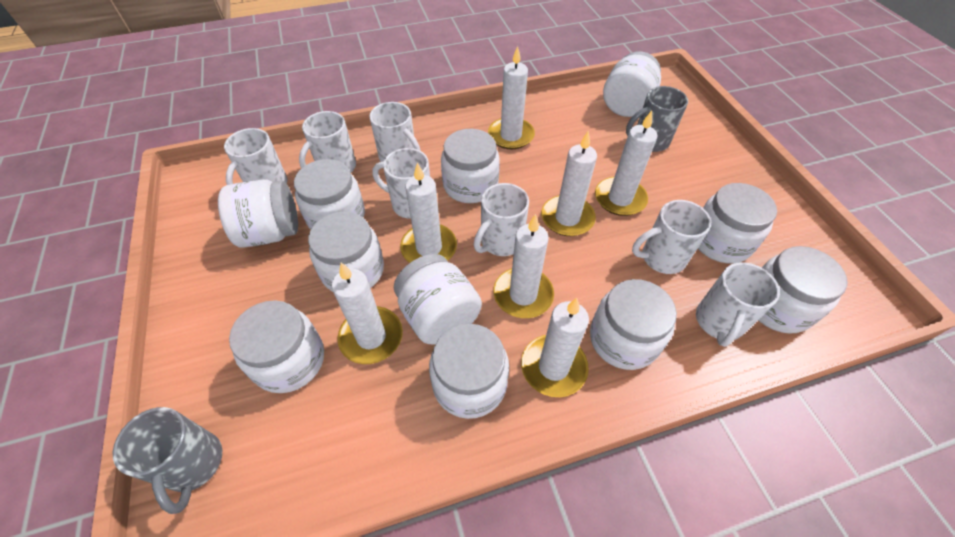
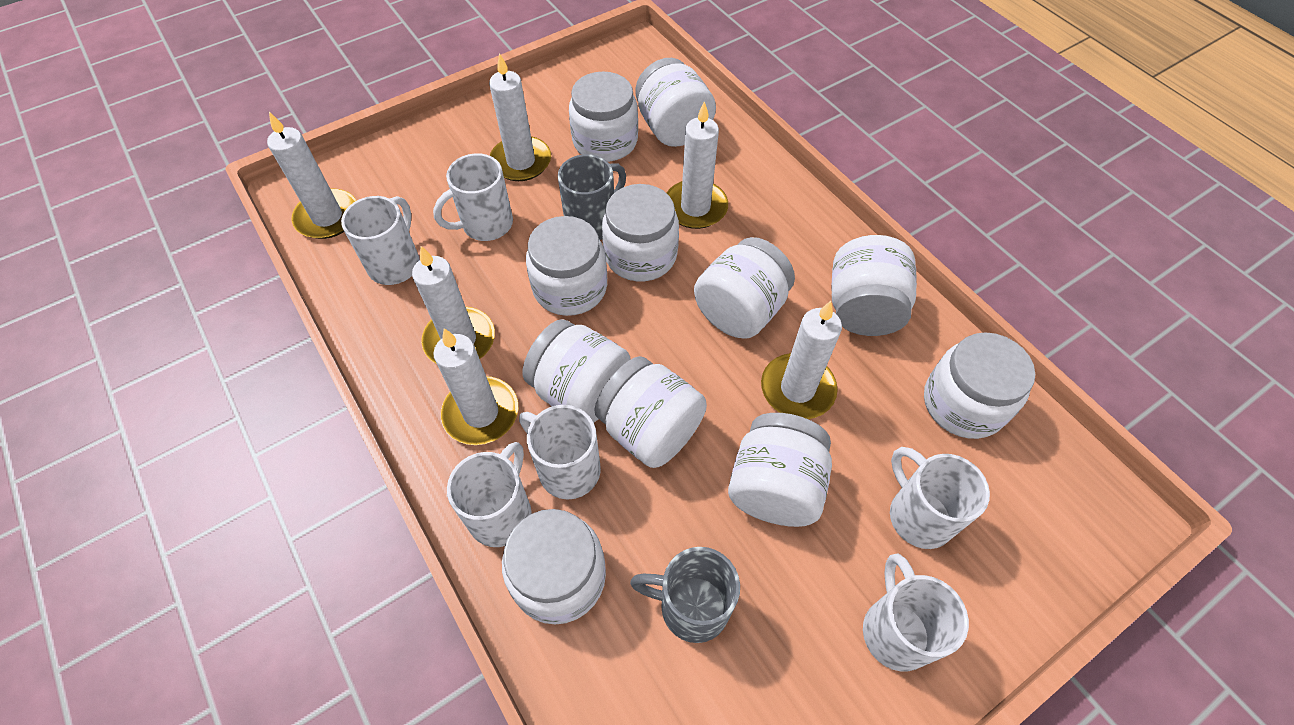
white candle: 7 -> 6
white mug: 7 -> 6

